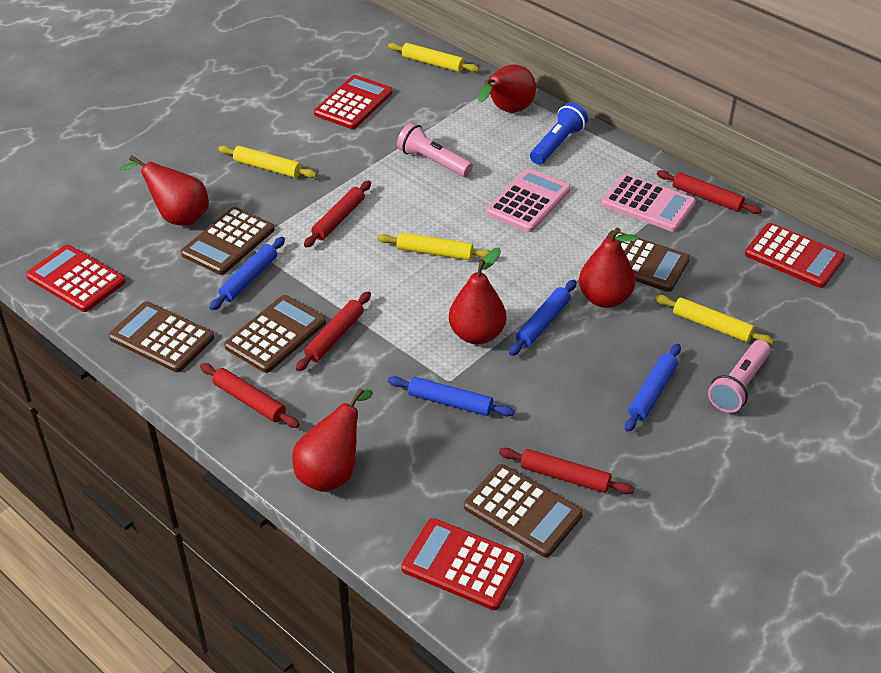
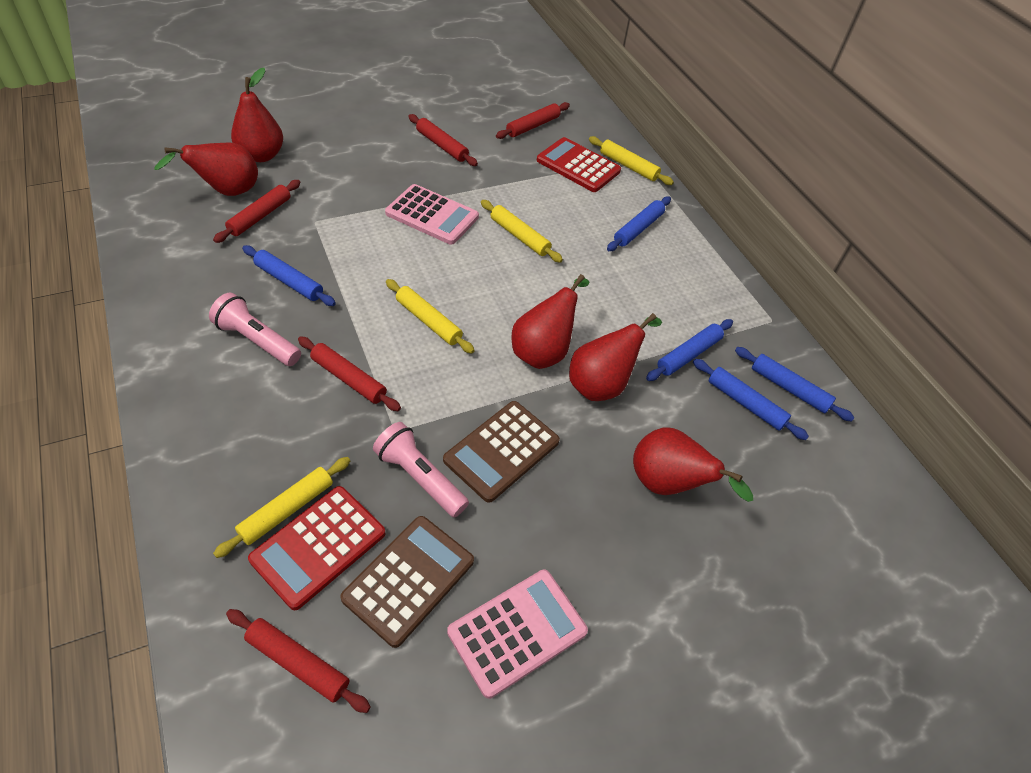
blue flashlight: 1 -> 0
blue rolling pin: 4 -> 5
brown calculator: 5 -> 2
red calculator: 4 -> 2

